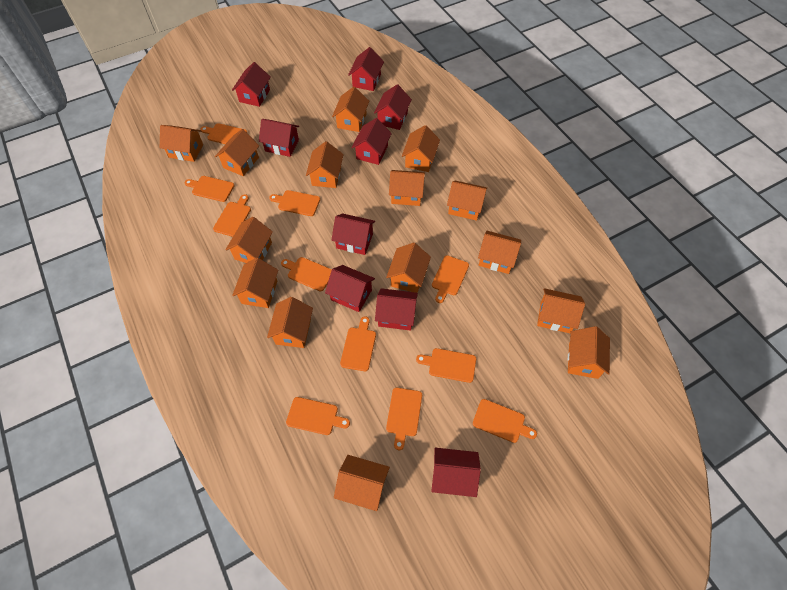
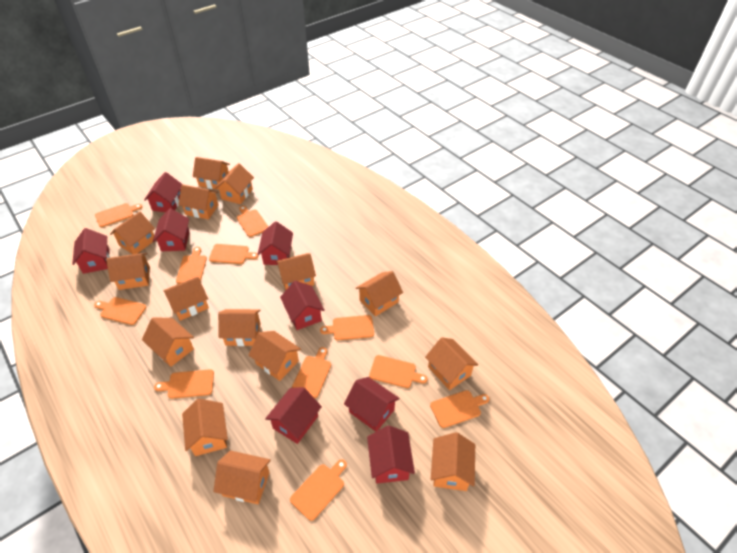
red house: 9 -> 8

